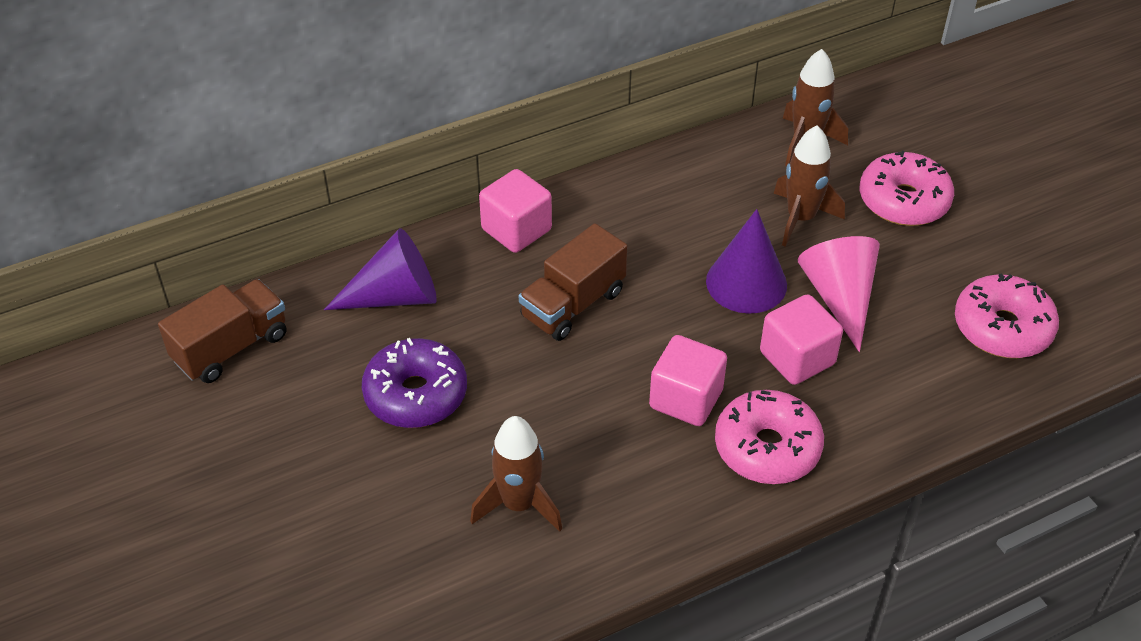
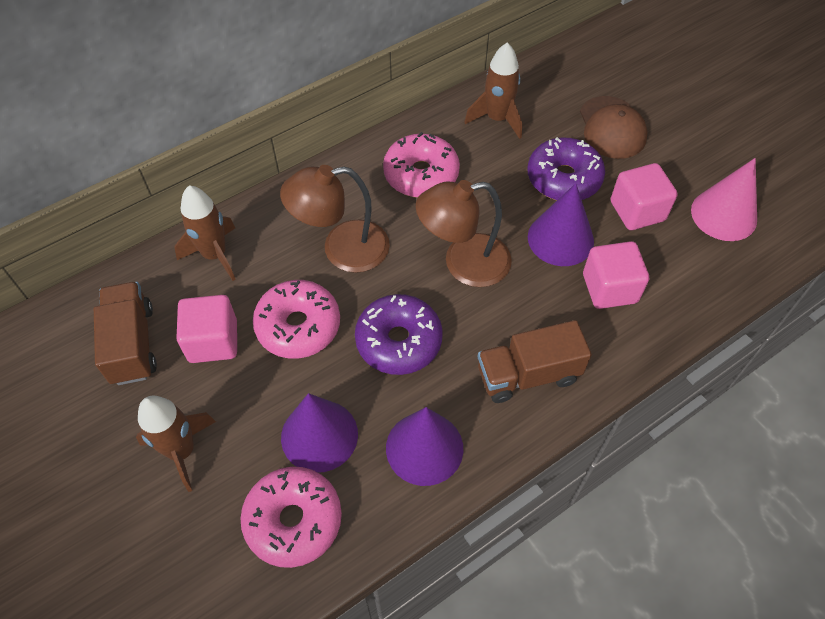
brown cap: 0 -> 1
brown lamp: 0 -> 2
purple cone: 2 -> 3
purple donut: 1 -> 2

